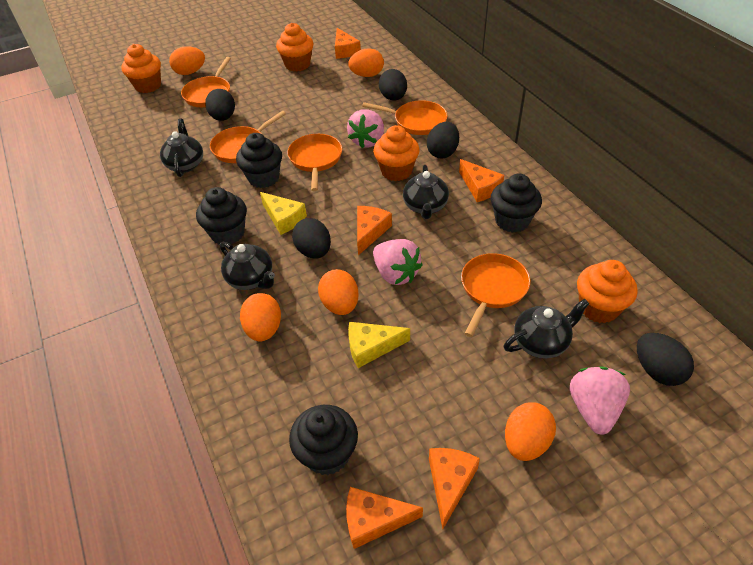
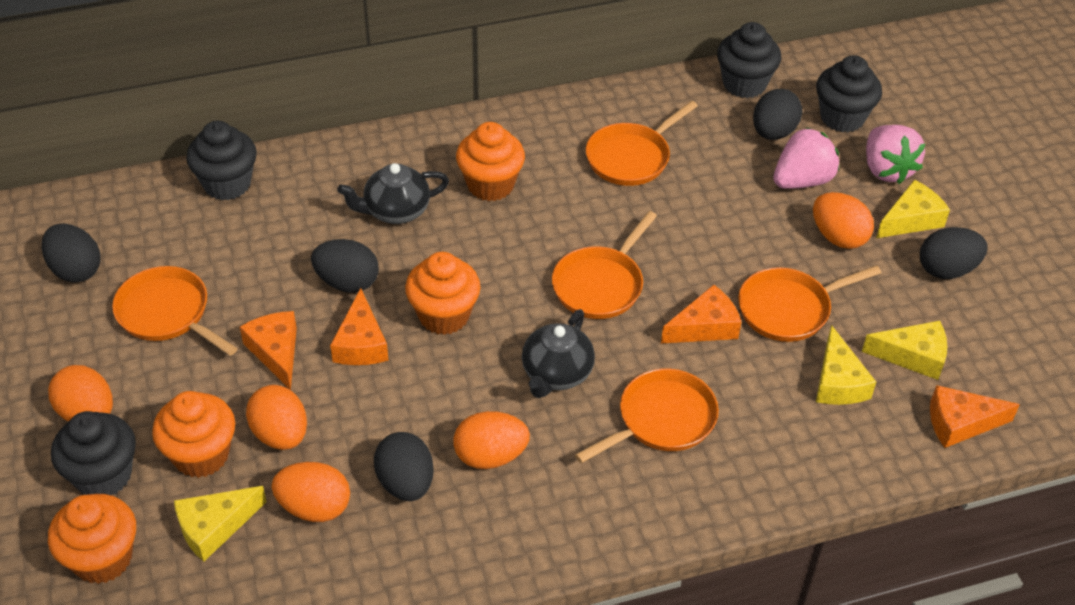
black teapot: 4 -> 2
orange cheese: 5 -> 4
pink strawberry: 3 -> 2
yellow cheese: 2 -> 4

